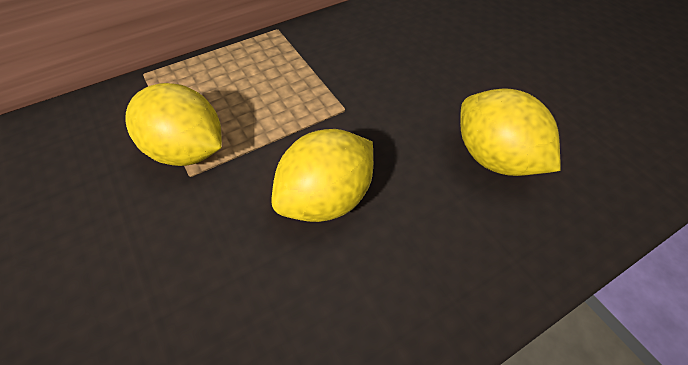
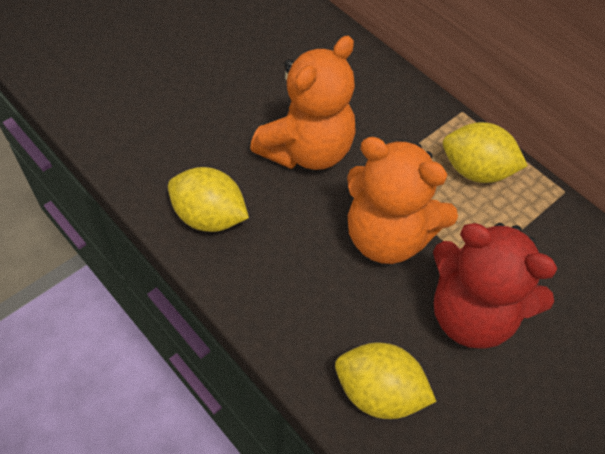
orange teddy bear: 0 -> 2
red teddy bear: 0 -> 1

